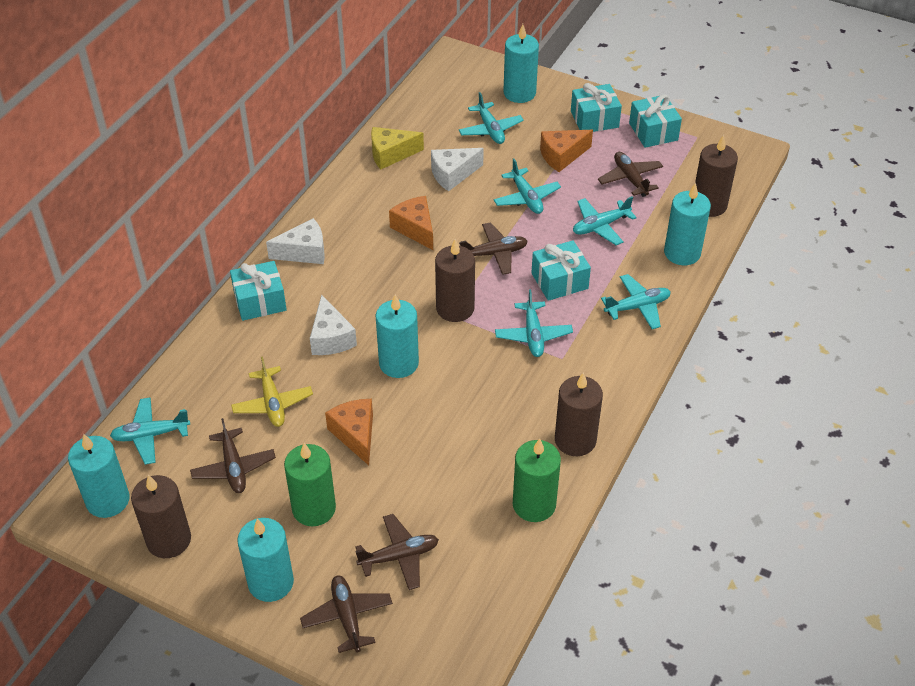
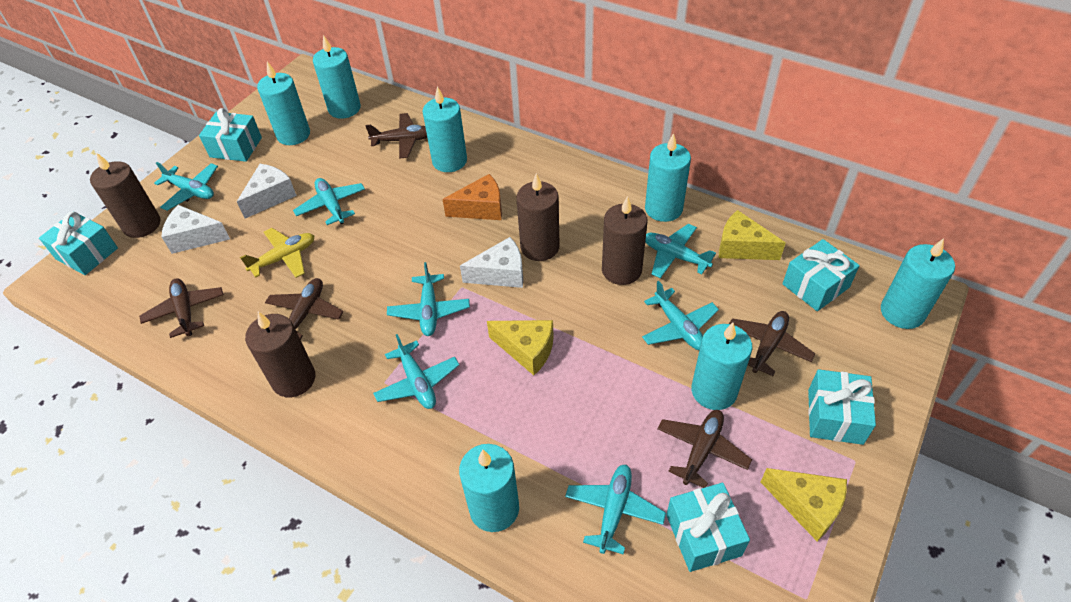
green candle: 2 -> 0
orange cheese: 3 -> 1
turquoise candle: 5 -> 7
turquoise gift: 4 -> 5
turquoise plane: 6 -> 7
yellow cheese: 1 -> 3

